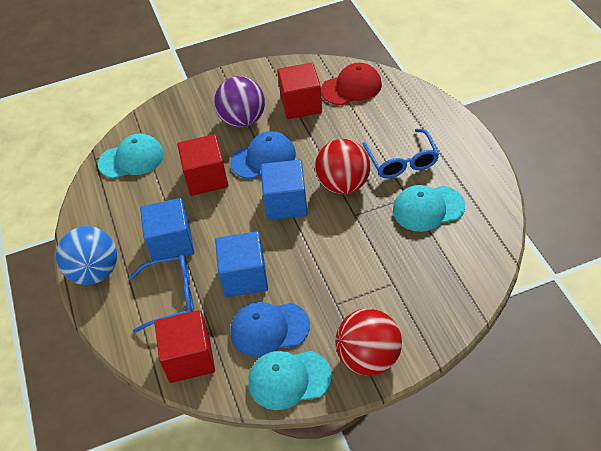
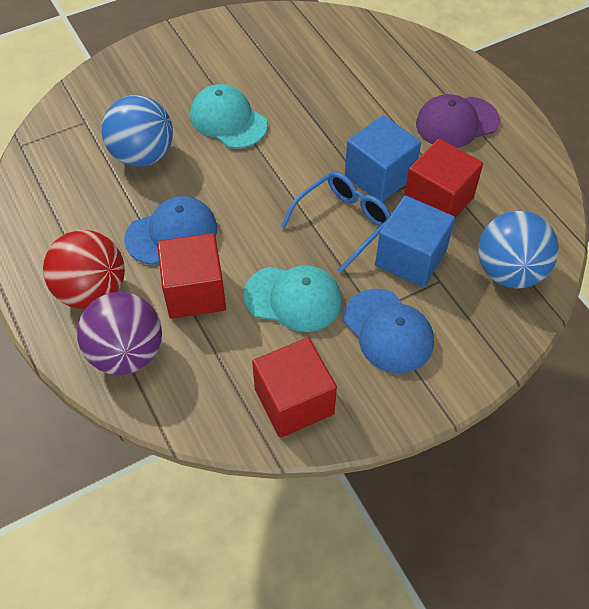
blue ball: 1 -> 2
blue cube: 3 -> 2
blue glasses: 2 -> 1
purple cap: 0 -> 1
red ball: 2 -> 1
red cap: 1 -> 0
turquoise cap: 3 -> 2

